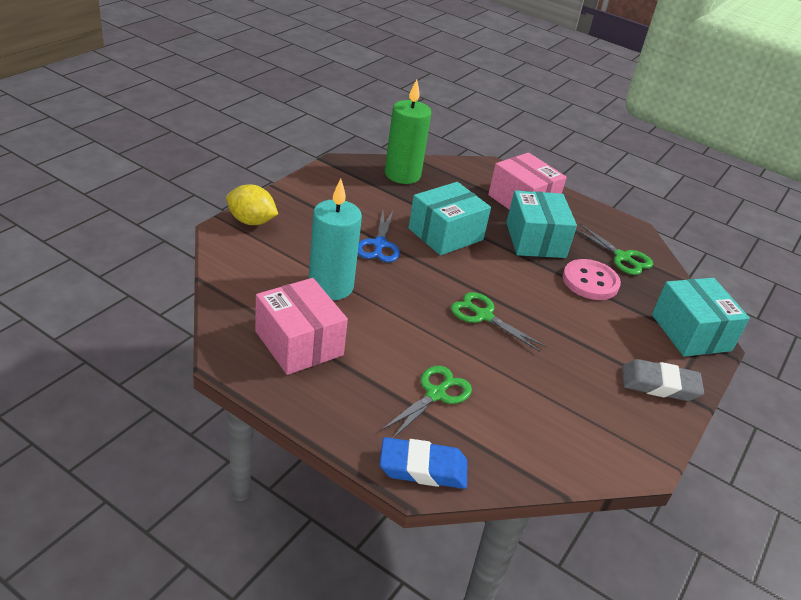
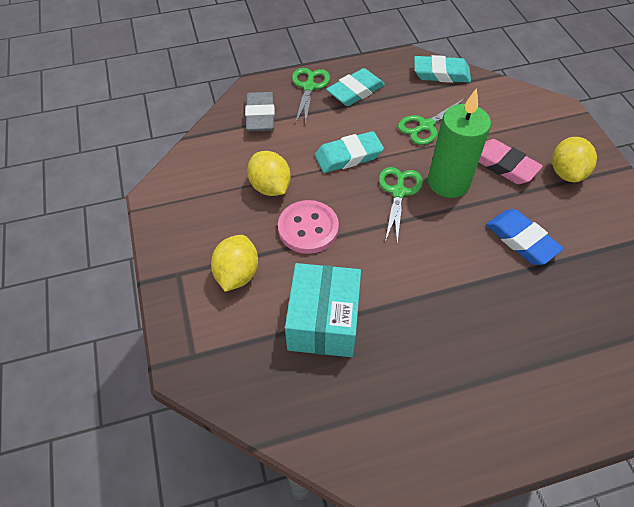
blue scissors: 1 -> 0
pink box: 2 -> 0
pink eraser: 0 -> 1
turquoise box: 3 -> 1
turquoise candle: 1 -> 0
turquoise eraser: 0 -> 3
yellow lemon: 1 -> 3

